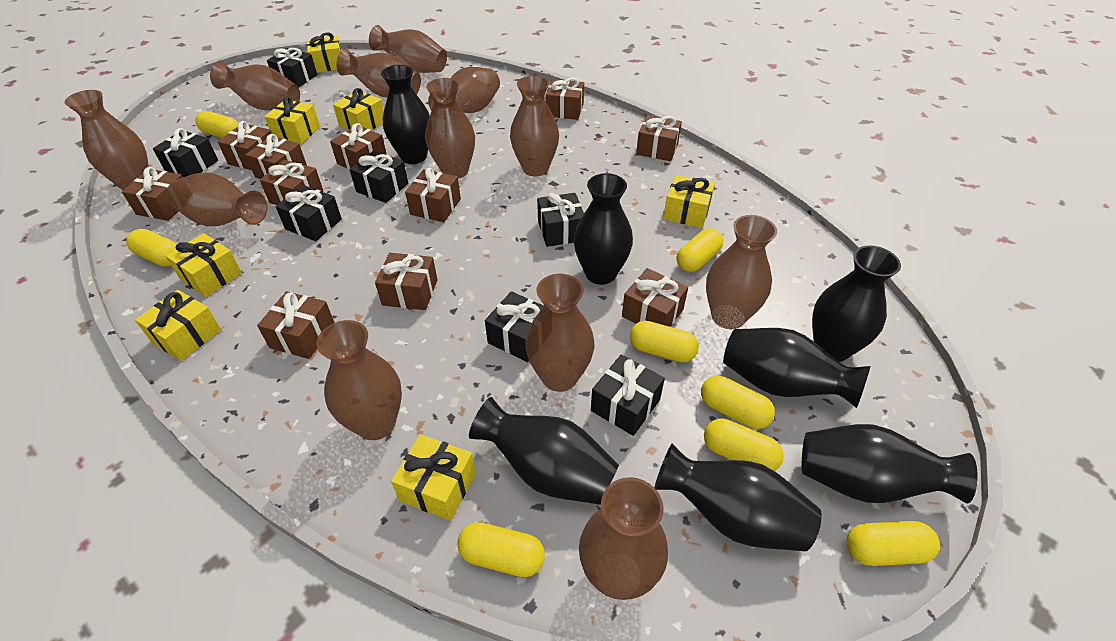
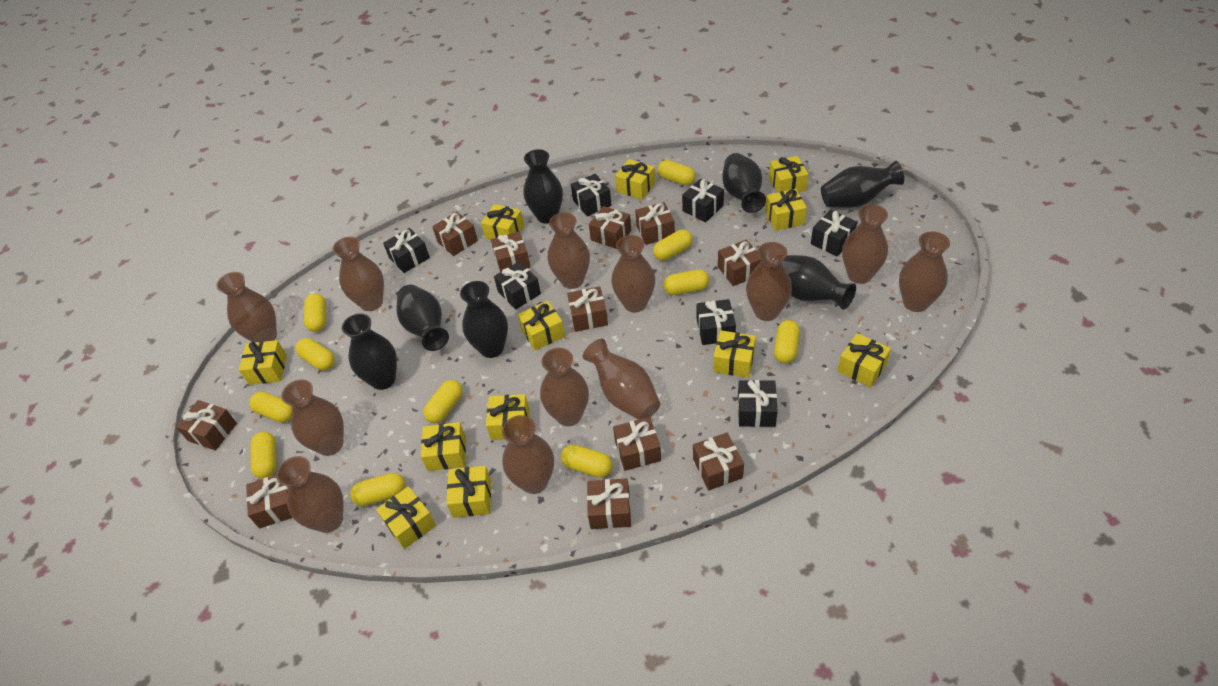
yellow capsule: 8 -> 11
yellow gift: 7 -> 12

